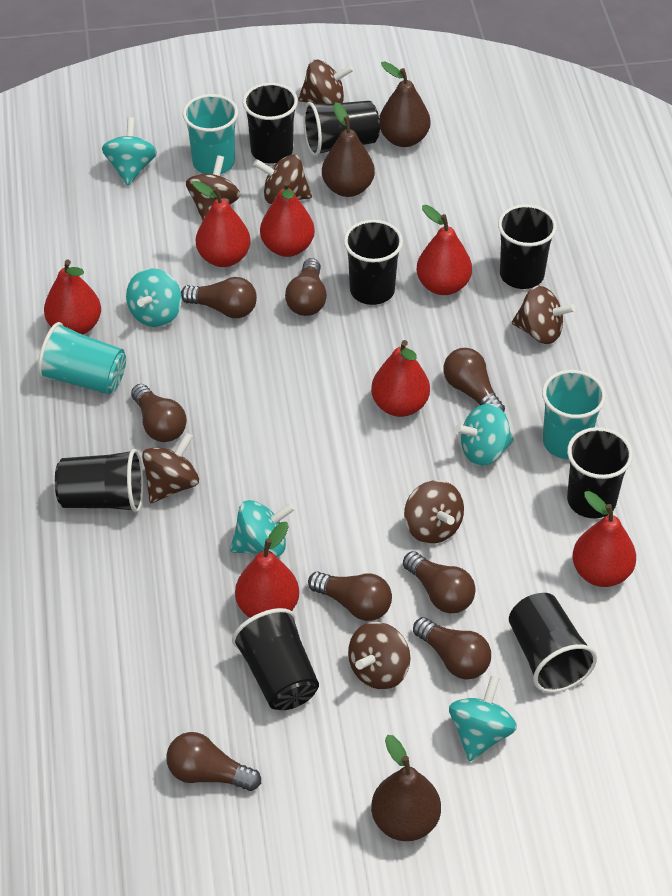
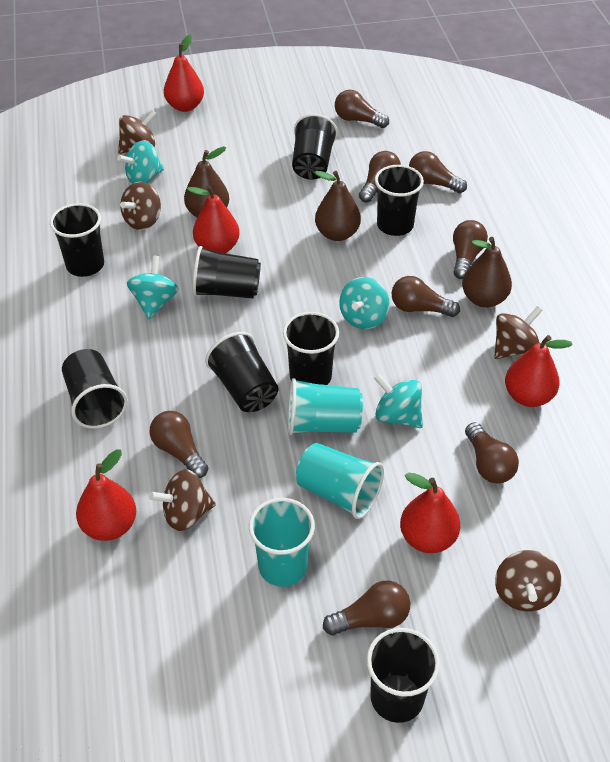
brown spinning top: 7 -> 5
red pear: 7 -> 5
turquoise spinning top: 5 -> 4

